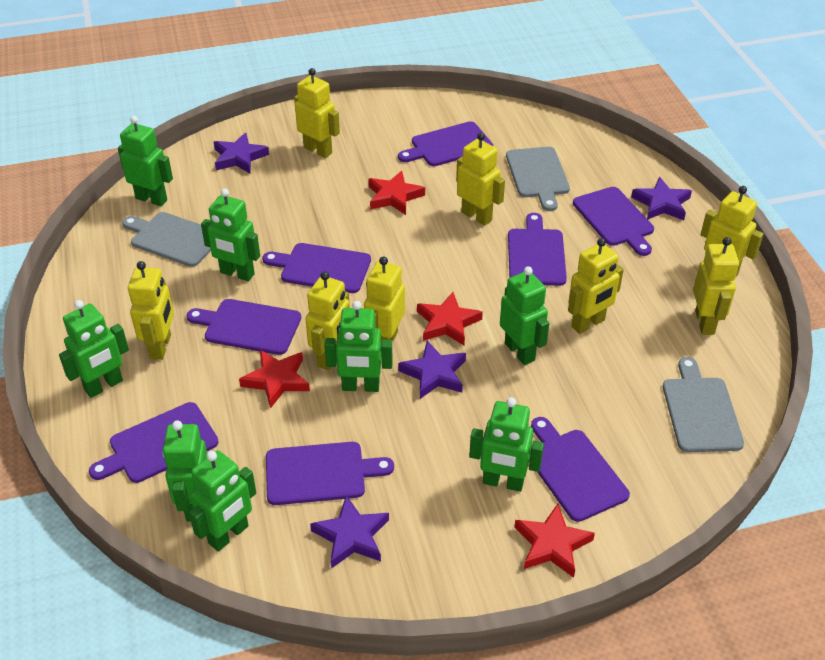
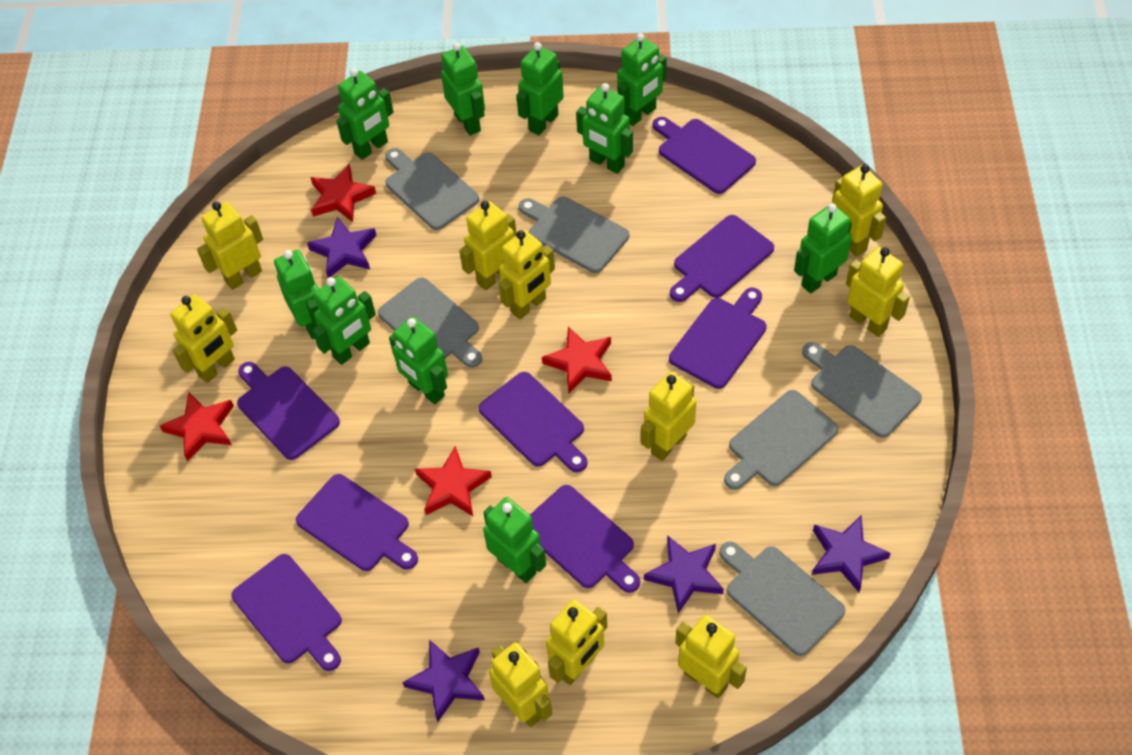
green robot: 8 -> 10
grey cutting board: 3 -> 6
yellow robot: 8 -> 10

